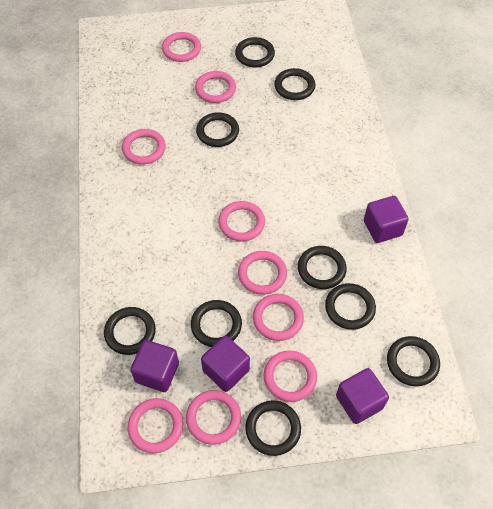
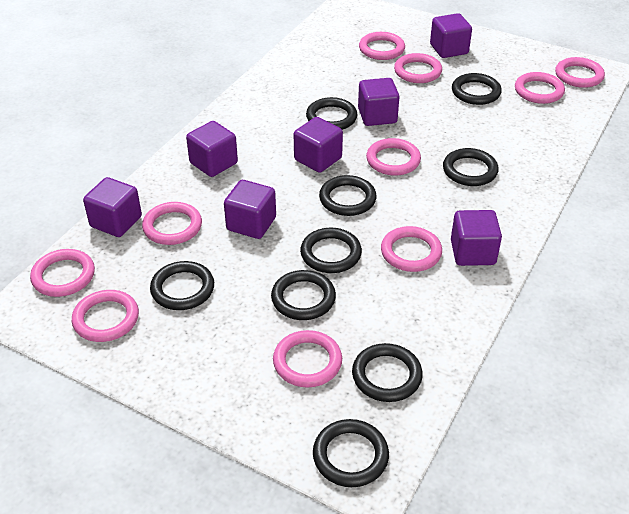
pink ring: 9 -> 10
purple cube: 4 -> 7

